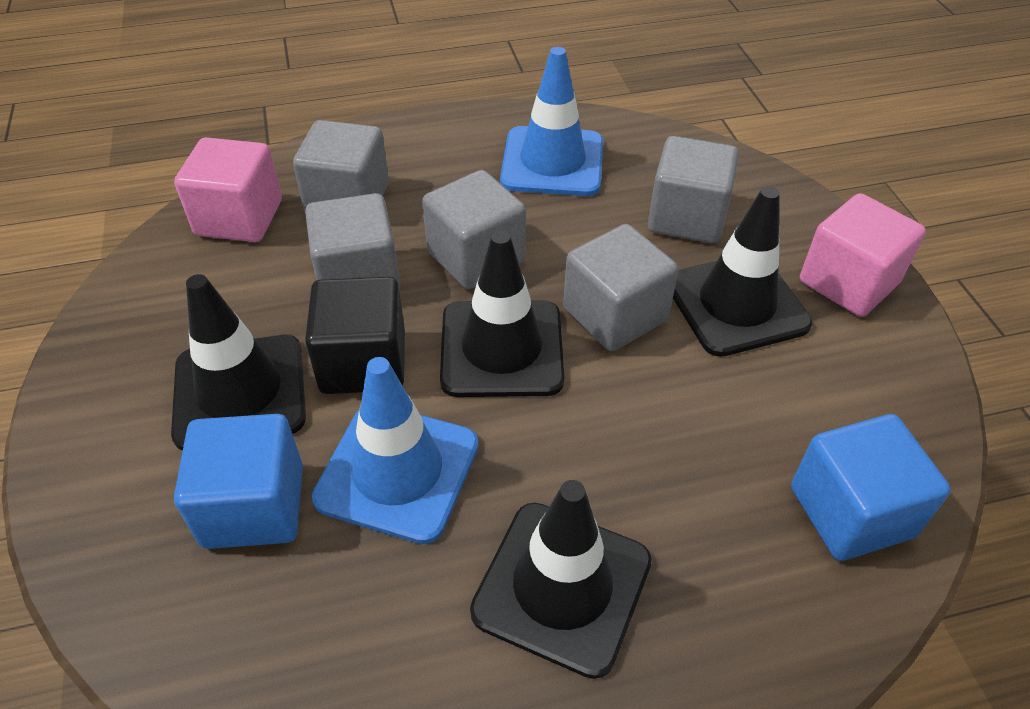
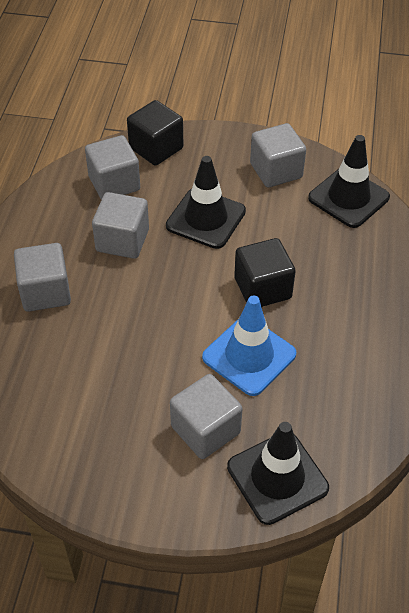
black cube: 1 -> 2
black traffic cone: 4 -> 3
blue cube: 2 -> 0
blue traffic cone: 2 -> 1
pink cube: 2 -> 0

